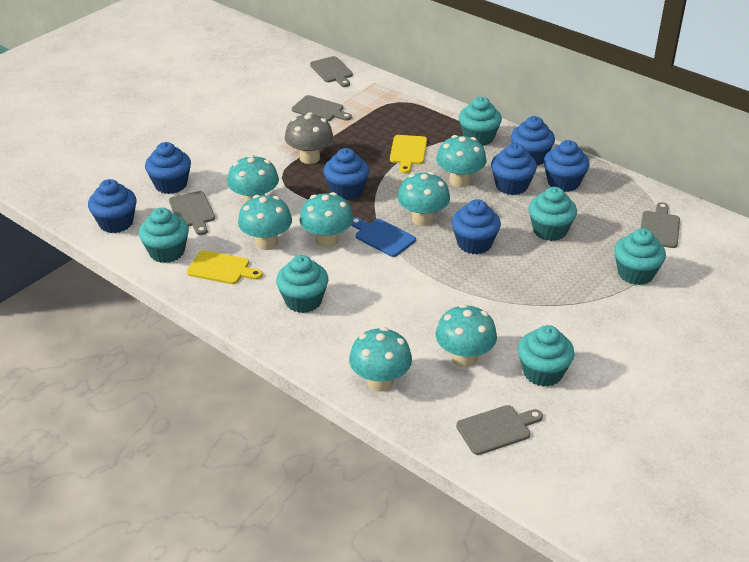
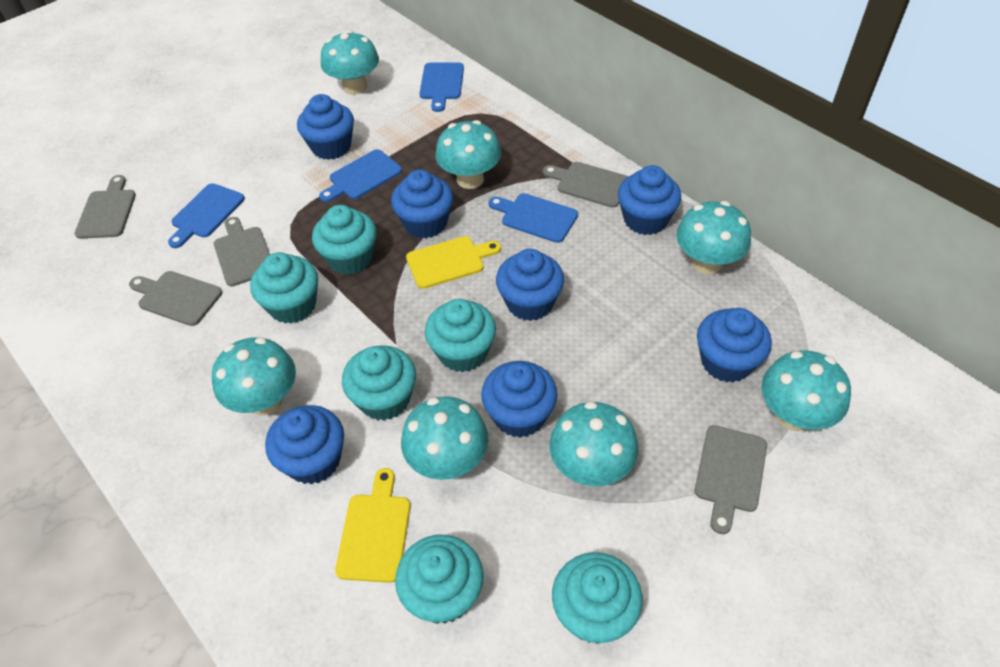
blue cutting board: 1 -> 4
grey mushroom: 1 -> 0

